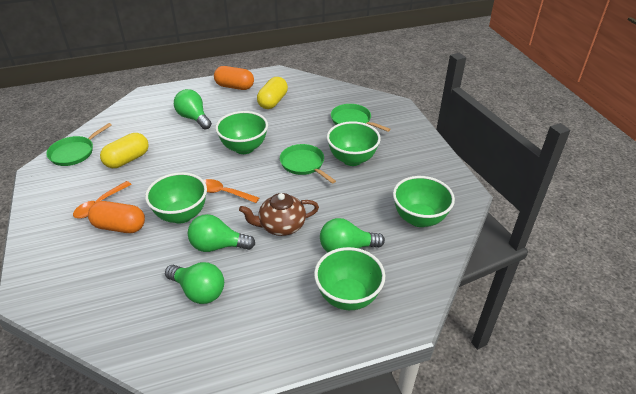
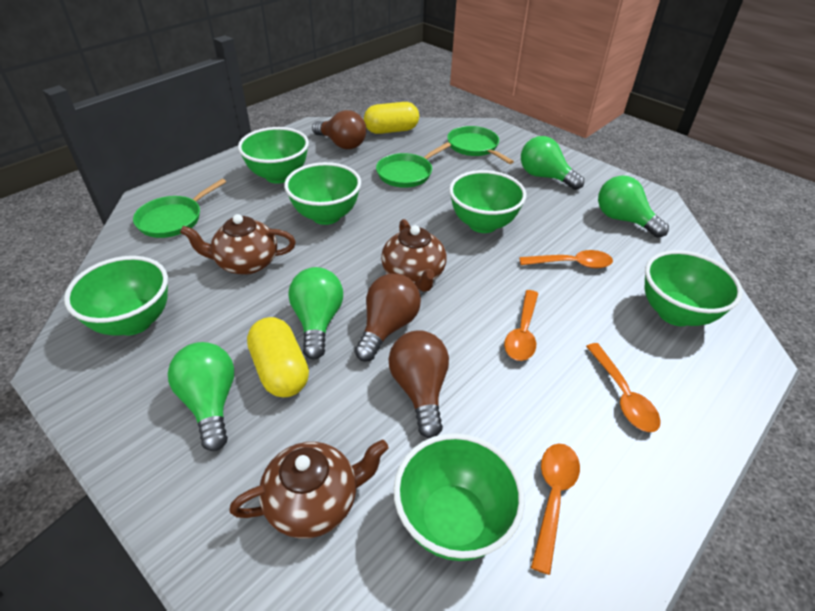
brown light bulb: 0 -> 3
brown teapot: 1 -> 3
green bowl: 5 -> 6
orange capsule: 2 -> 0
orange spoon: 2 -> 4

